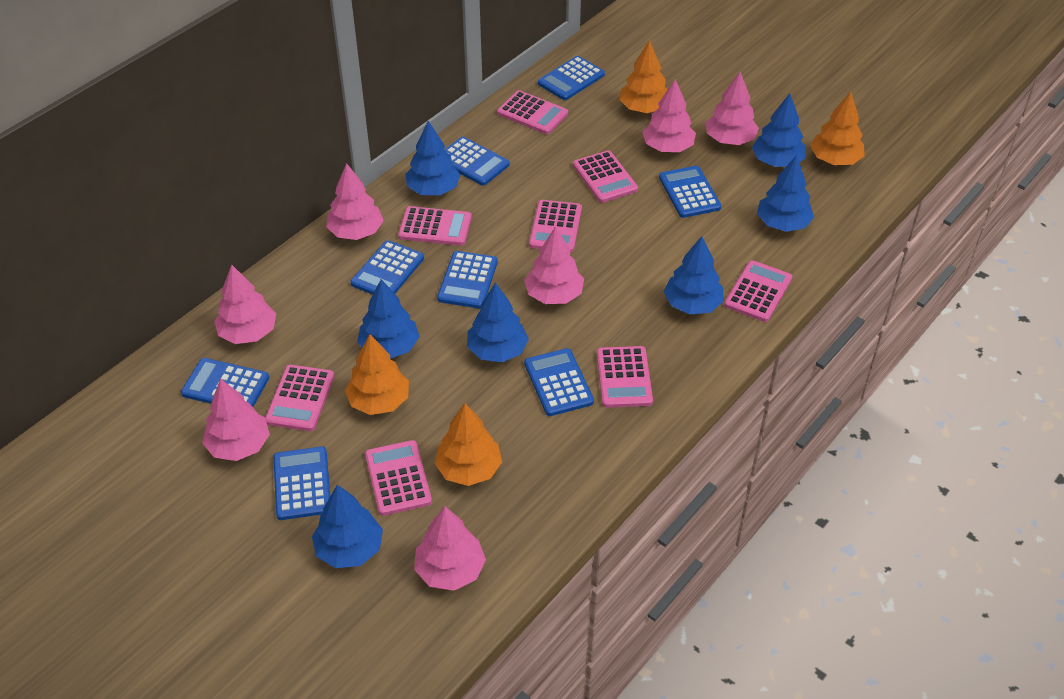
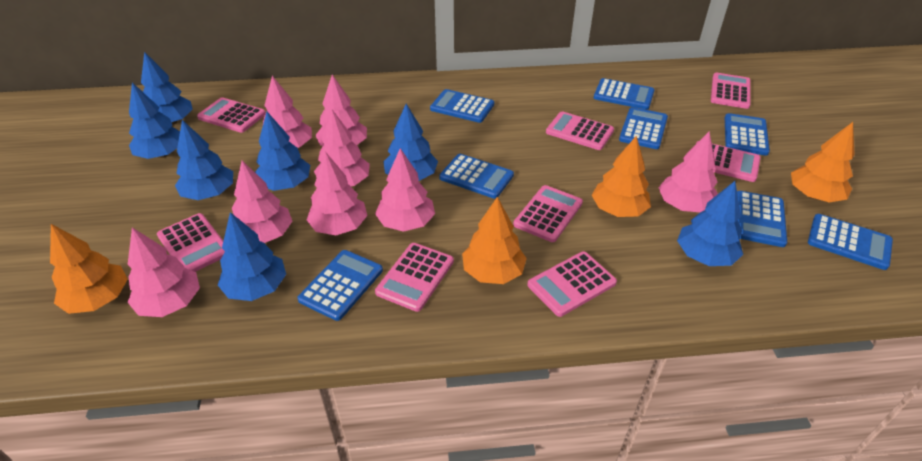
pink tree: 7 -> 8

